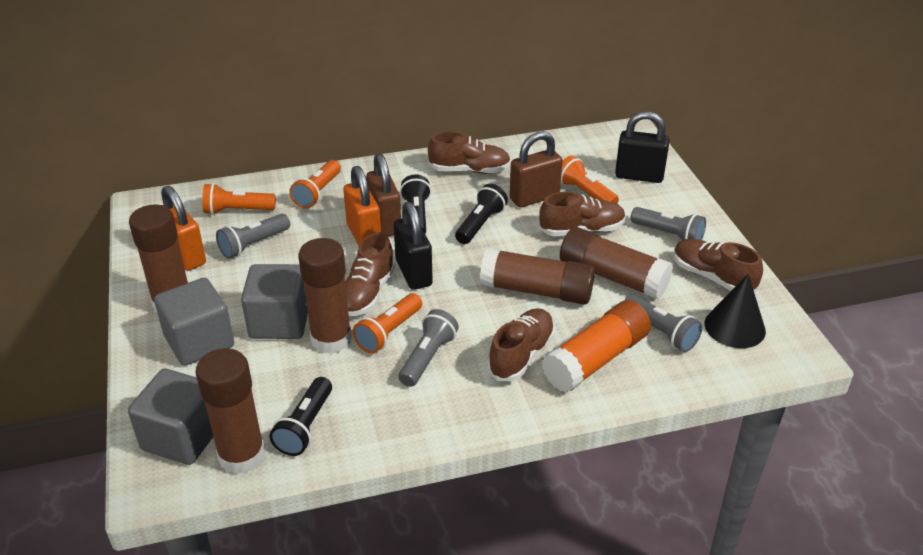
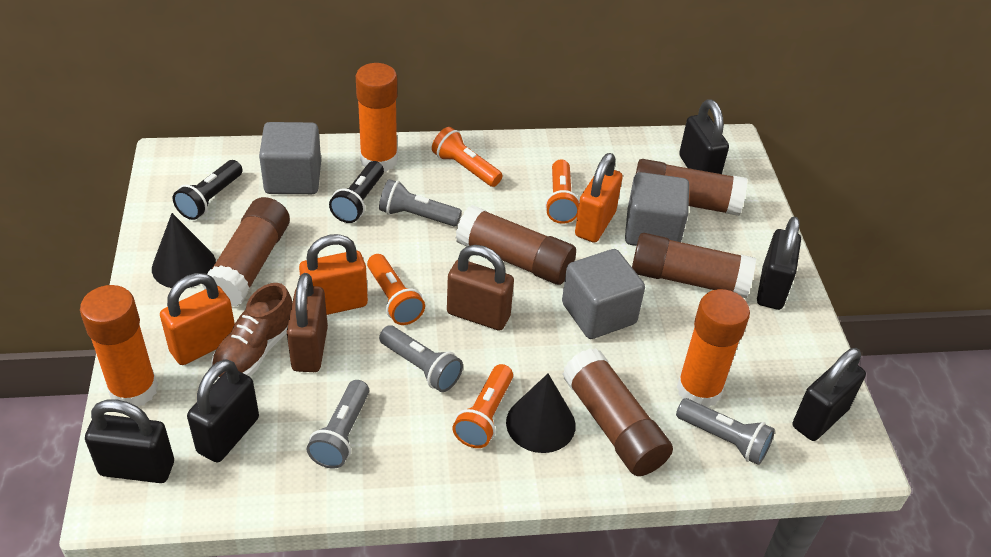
black cone: 1 -> 2
black flashlight: 3 -> 2
black padlock: 2 -> 5
brown shoe: 5 -> 1
orange glue stick: 1 -> 3
orange padlock: 2 -> 3

